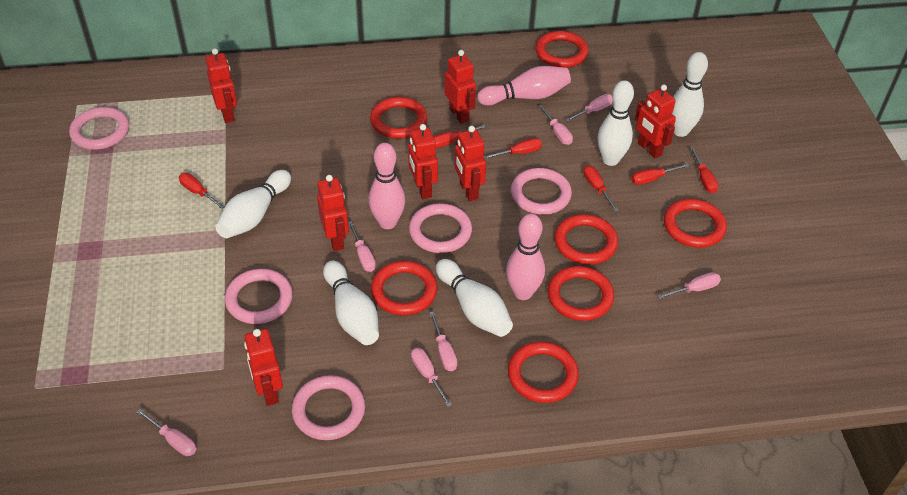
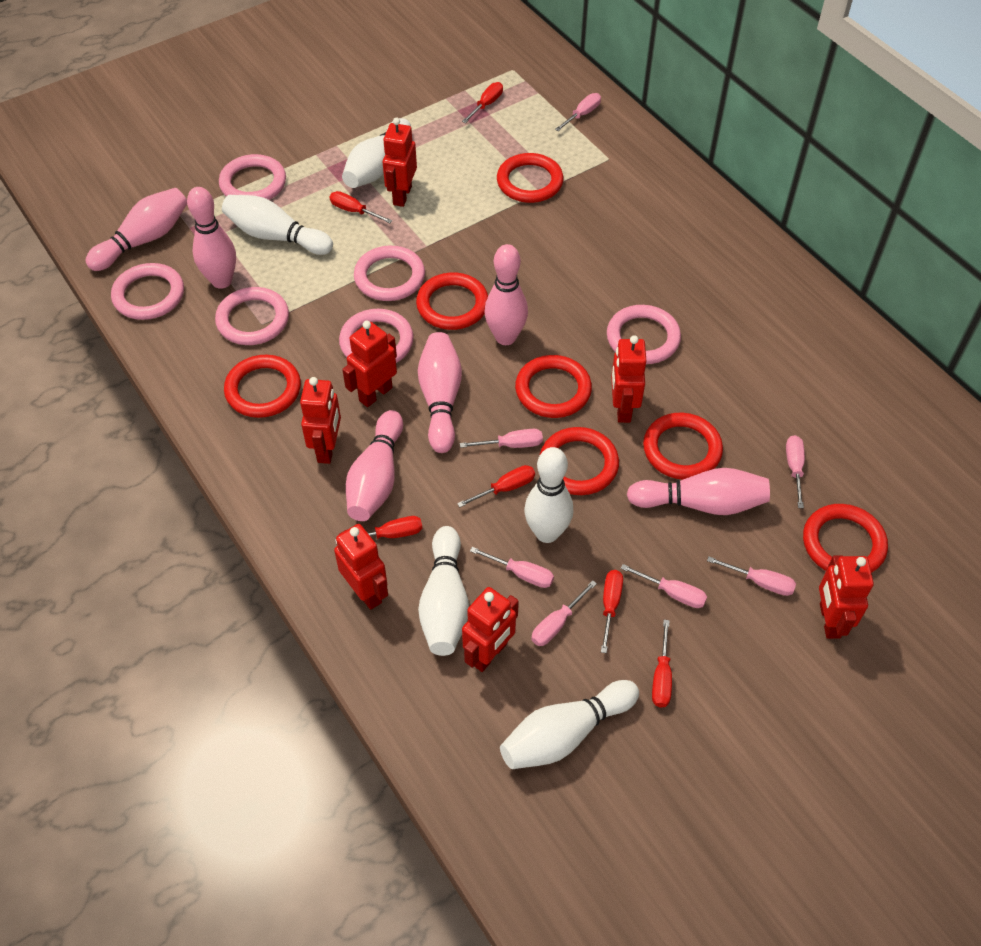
pink bowling pin: 3 -> 6
pink ring: 5 -> 6

